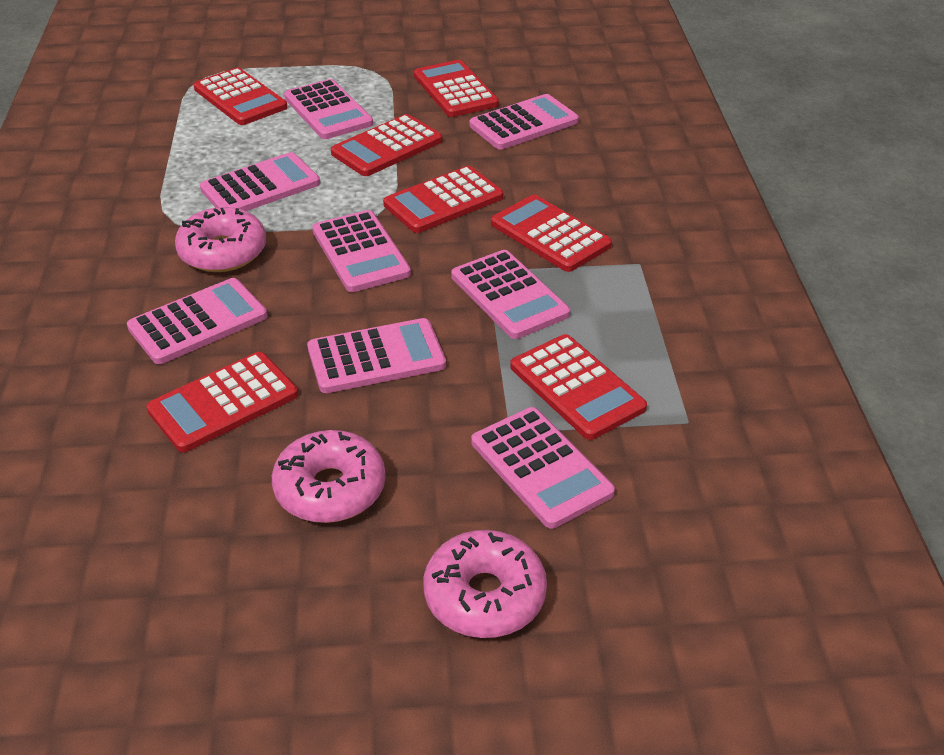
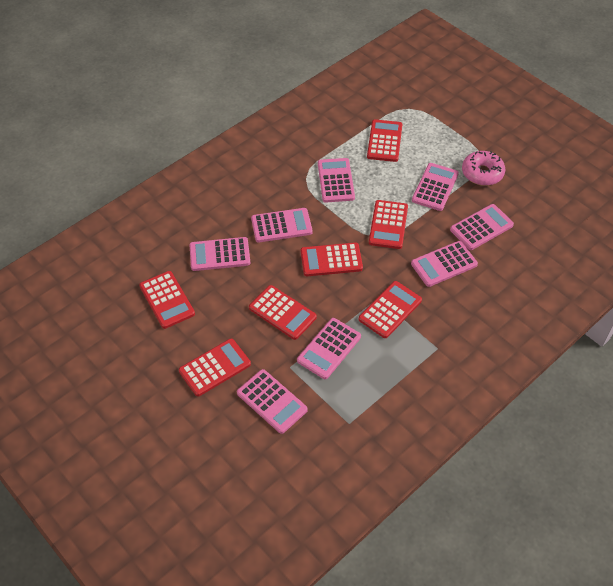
pink donut: 3 -> 1

